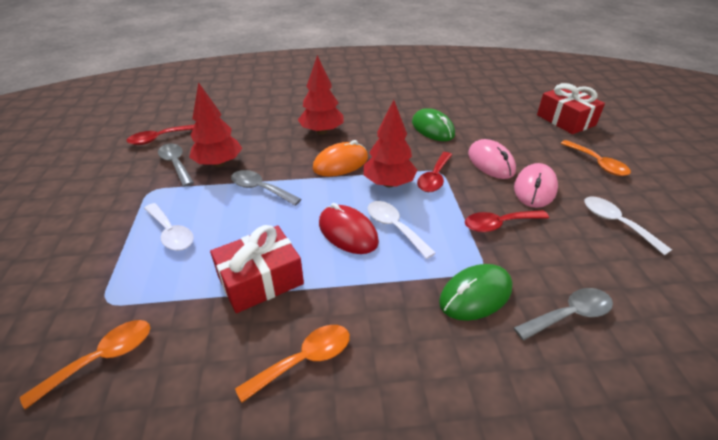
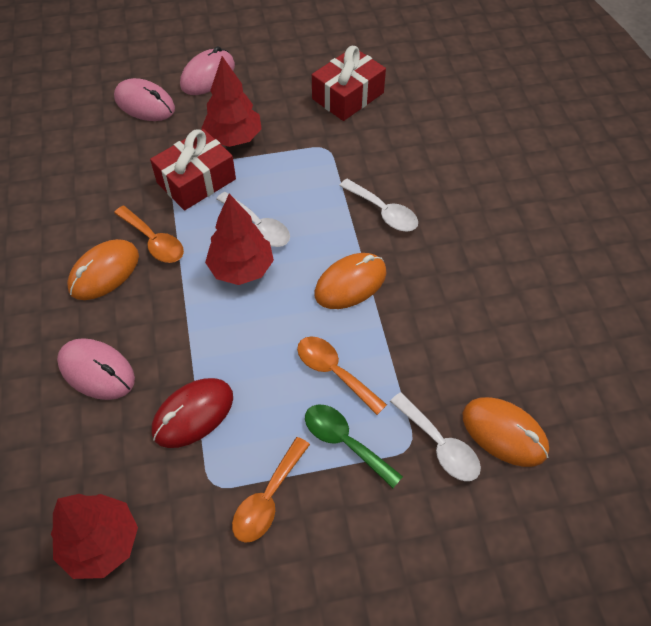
green mouse: 2 -> 0
green spoon: 0 -> 1
grey spoon: 3 -> 0
orange mouse: 1 -> 3
pink mouse: 2 -> 3
red spoon: 3 -> 0

